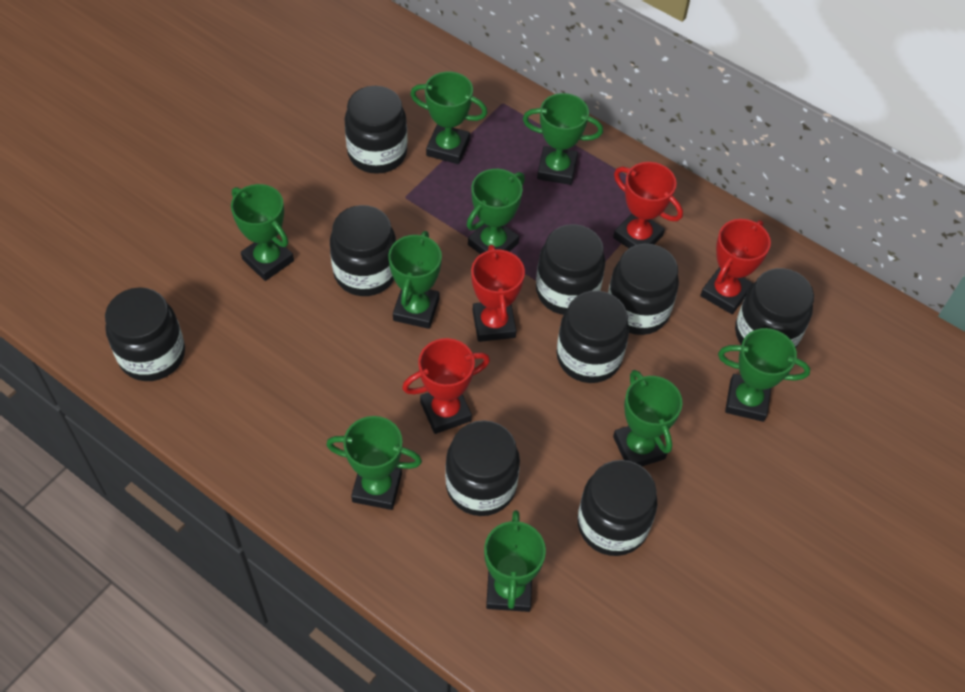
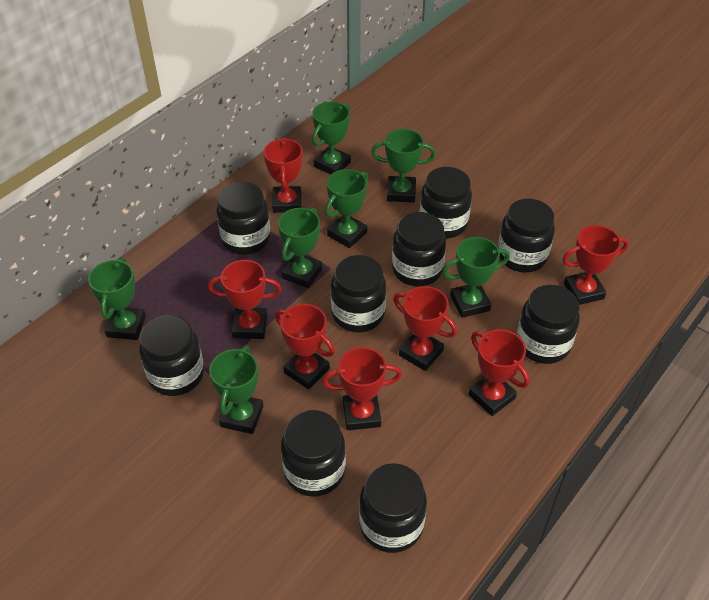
green trophy: 9 -> 7
red trophy: 4 -> 7

